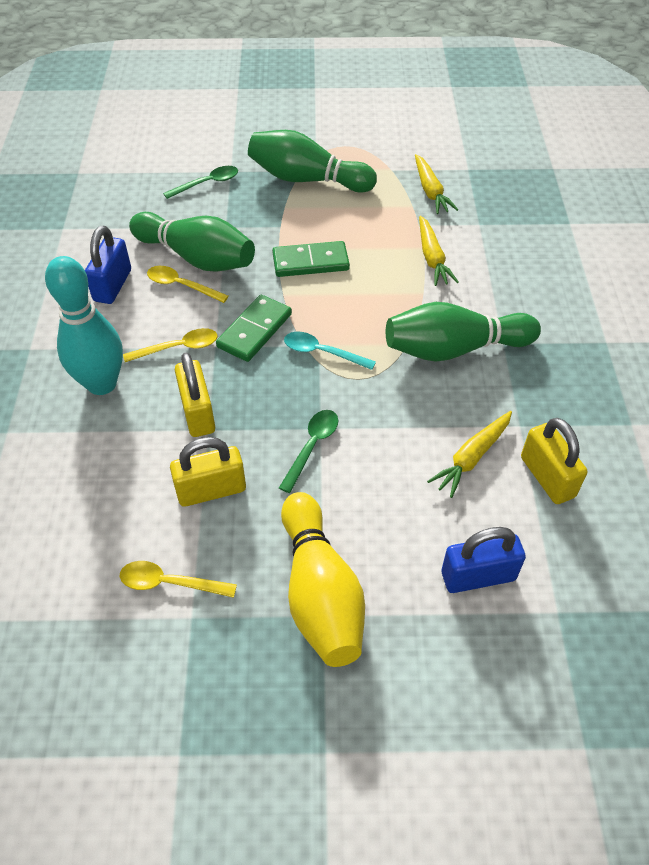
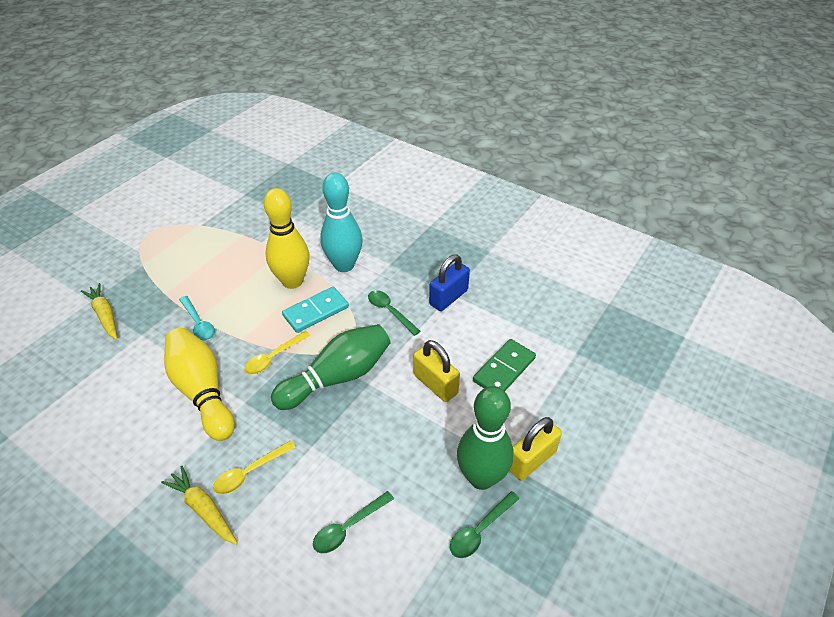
blue padlock: 2 -> 1
green bowling pin: 3 -> 2
green domino: 2 -> 1
green spoon: 2 -> 3
turquoise domino: 0 -> 1
yellow bowling pin: 1 -> 2
yellow carrot: 3 -> 2
yellow padlock: 3 -> 2
yellow spoon: 3 -> 2

